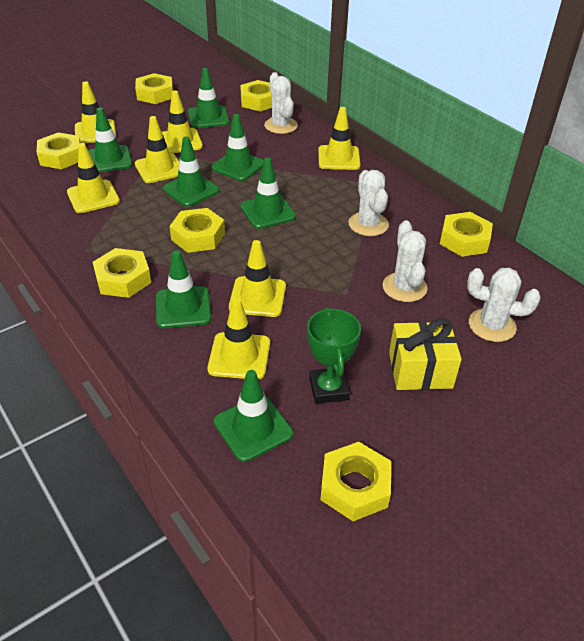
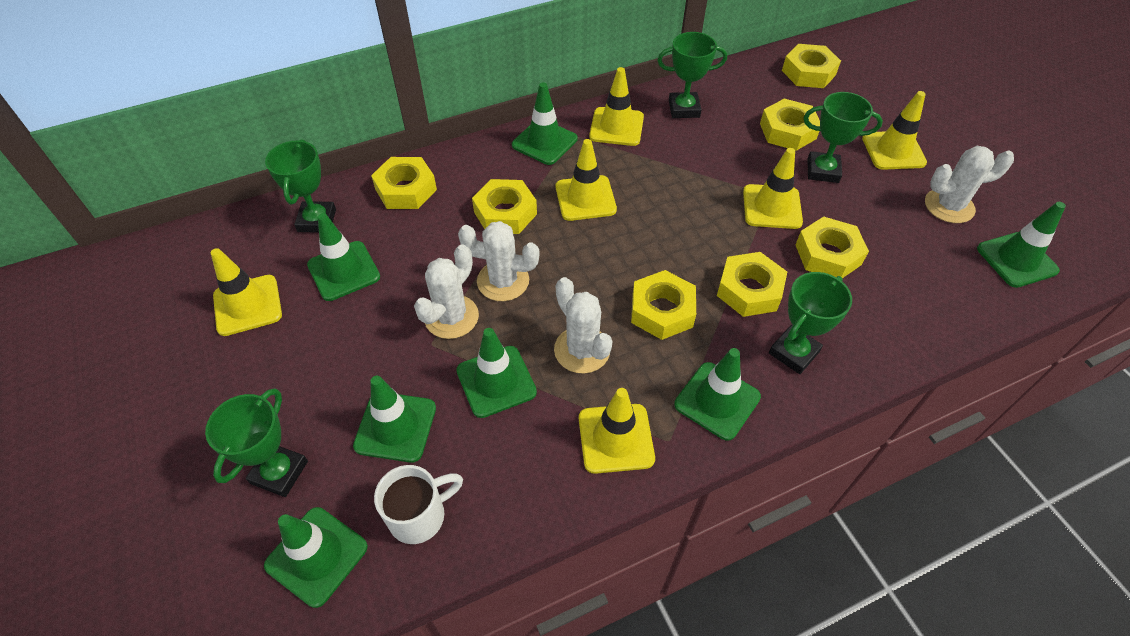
green trophy: 1 -> 5
white mug: 0 -> 1
yellow gift: 1 -> 0
yellow traffic cone: 7 -> 6

